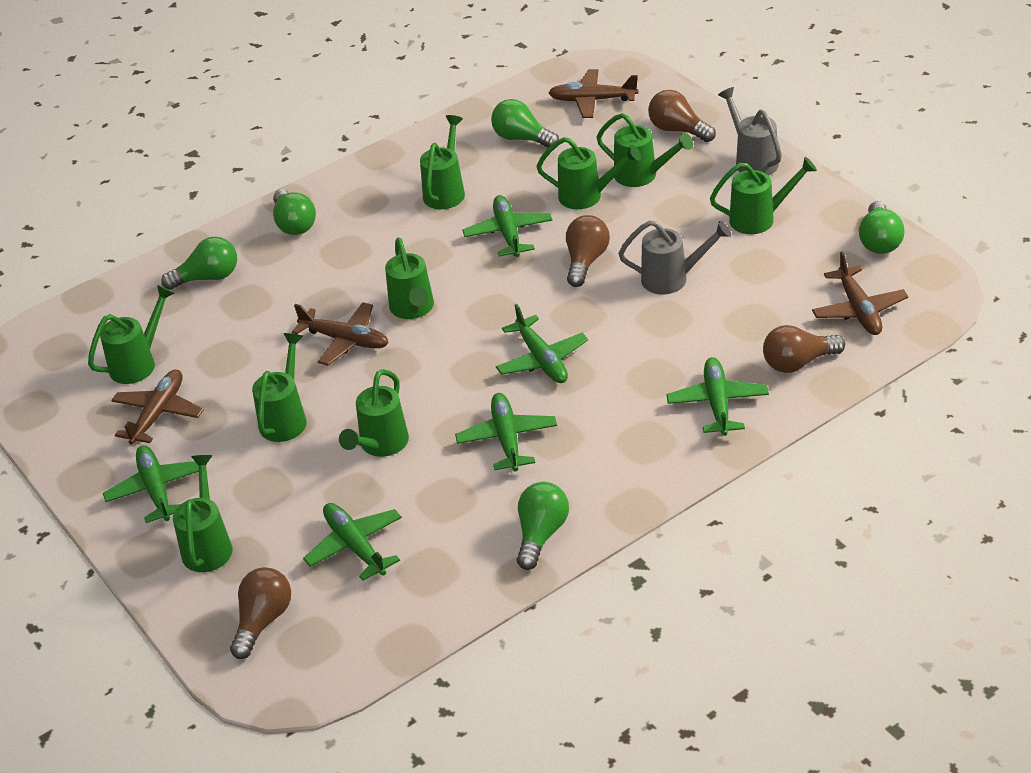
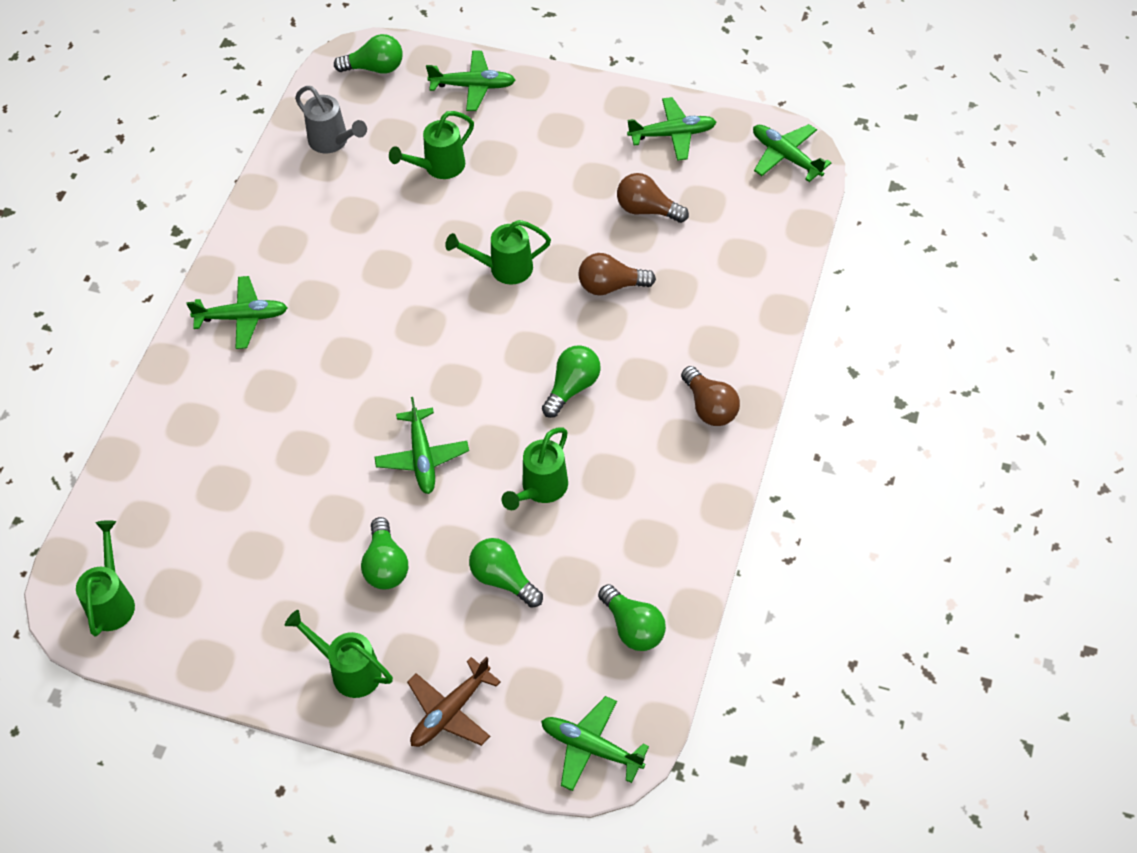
brown light bulb: 4 -> 3
brown plane: 4 -> 1
green watering can: 9 -> 5
grey watering can: 2 -> 1

